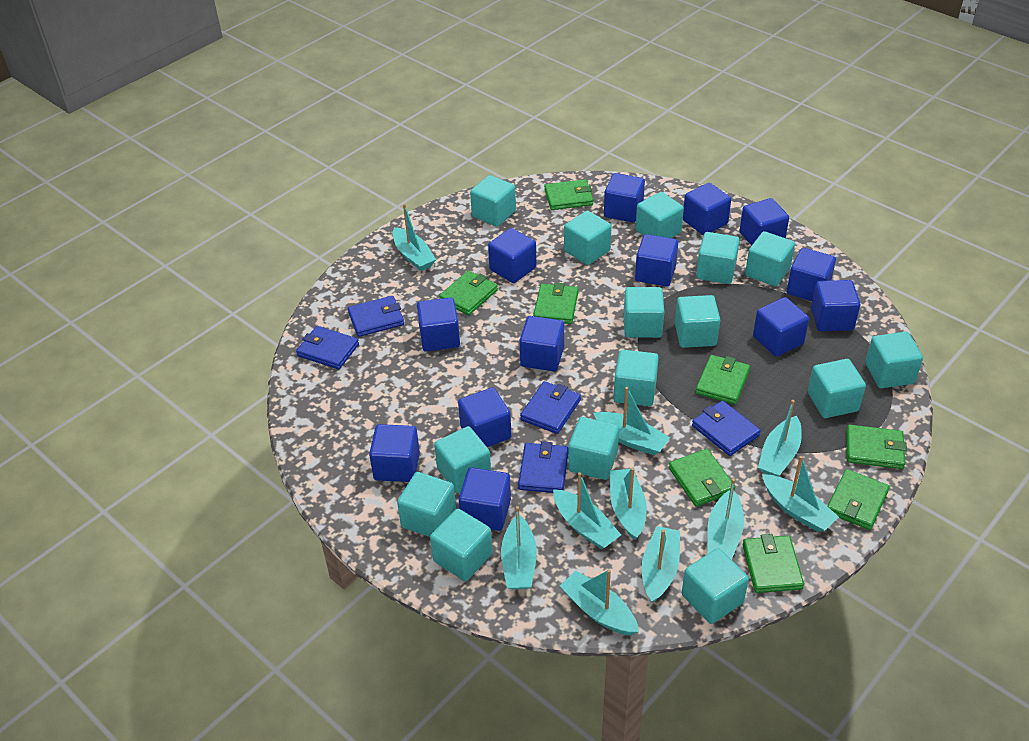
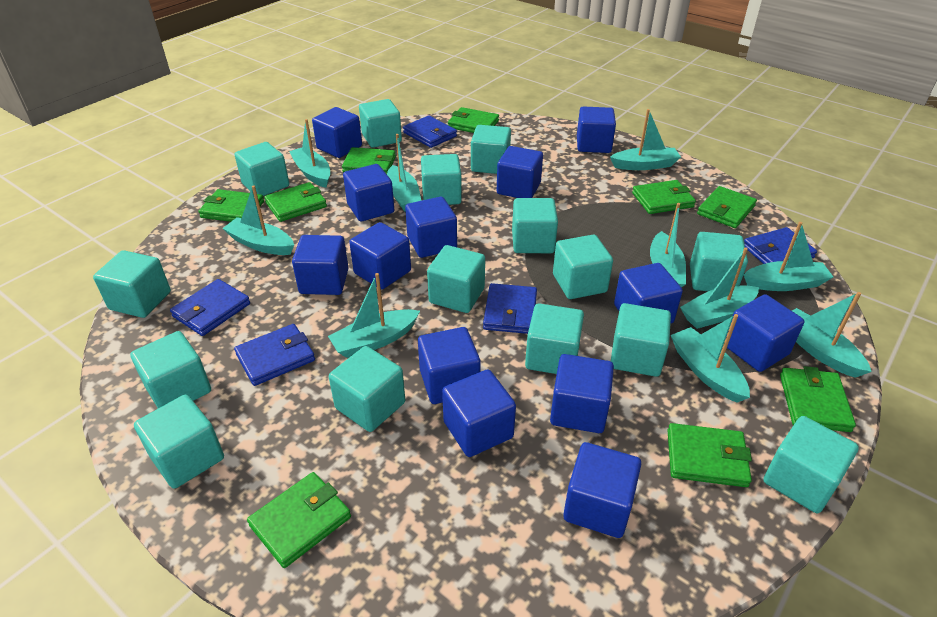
green wallet: 8 -> 9

